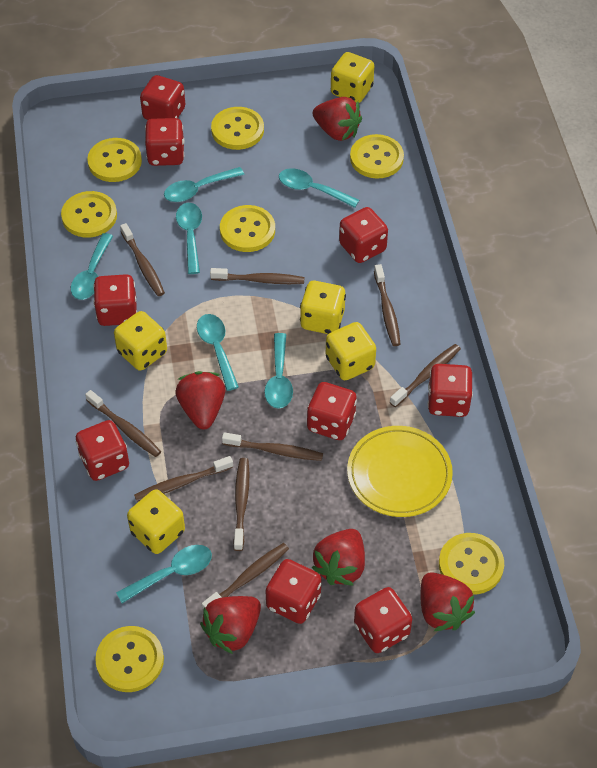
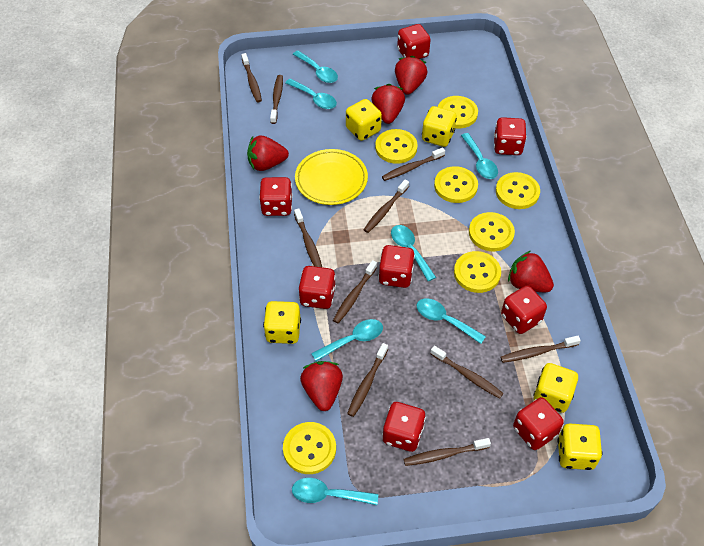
brown toothbrush: 9 -> 10
red dice: 9 -> 8

